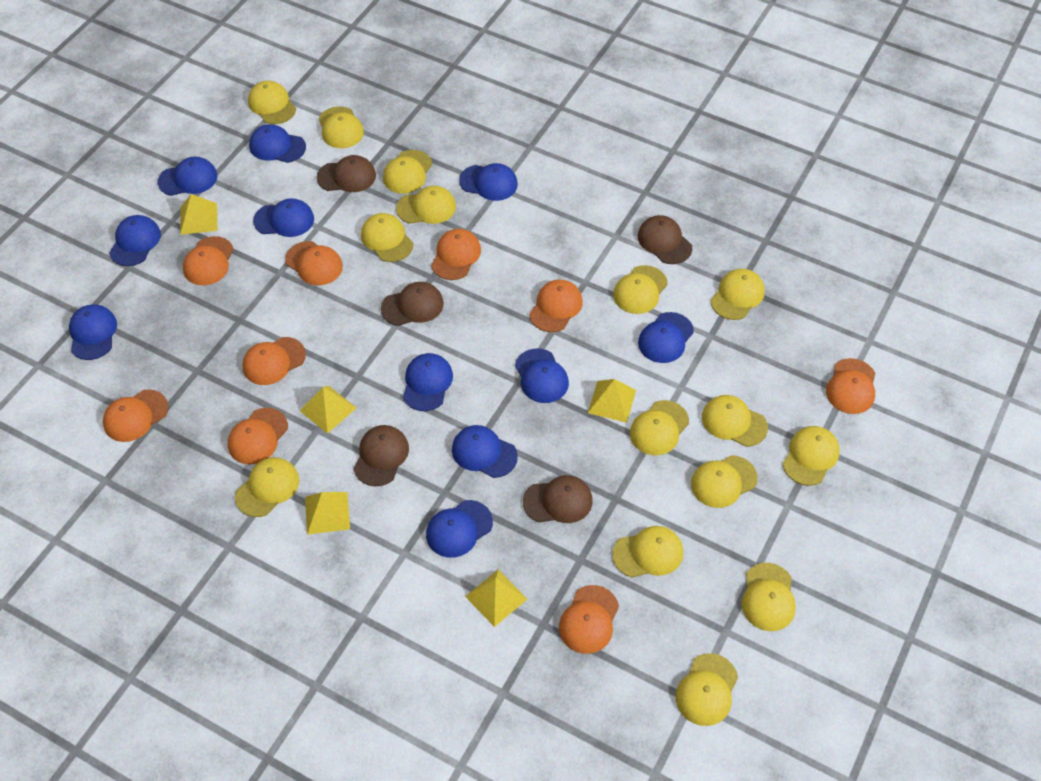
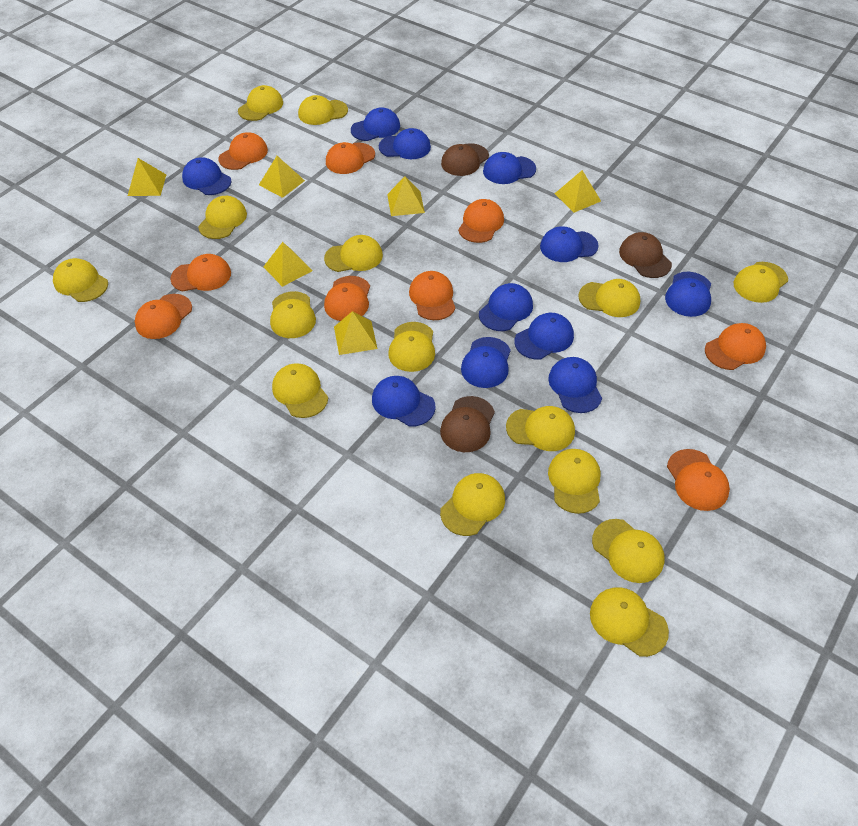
brown cap: 5 -> 3
yellow pyramid: 5 -> 6

